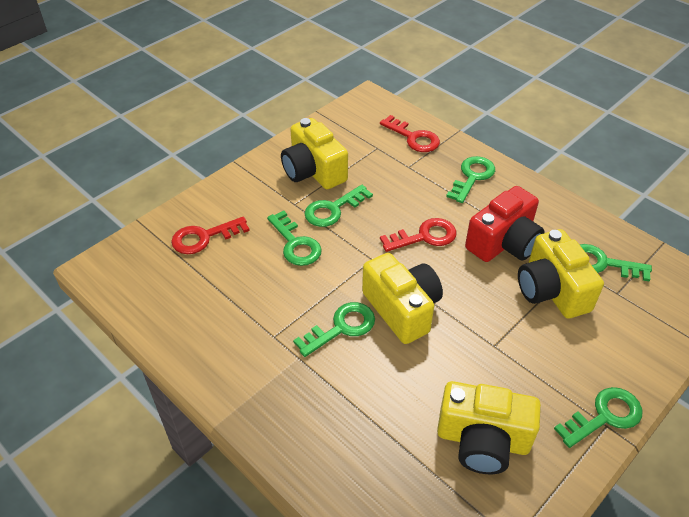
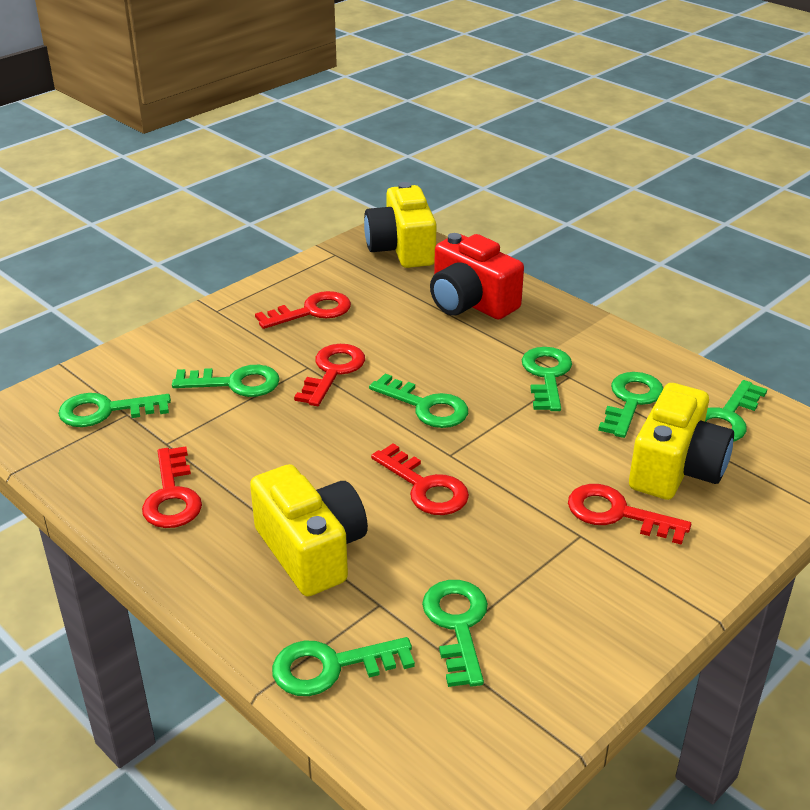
green key: 6 -> 8
red key: 3 -> 5
yellow camera: 4 -> 3

